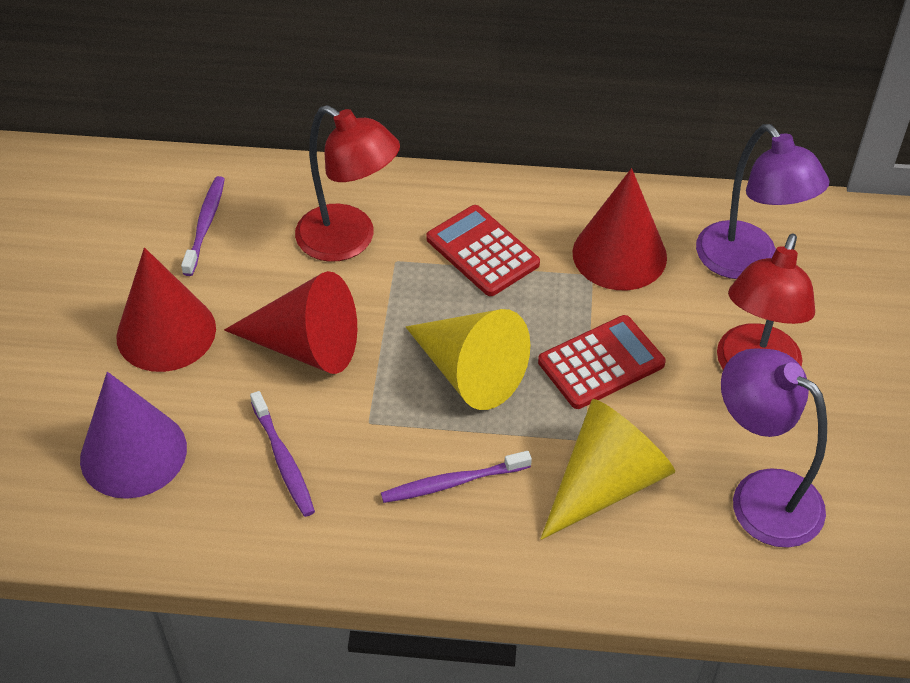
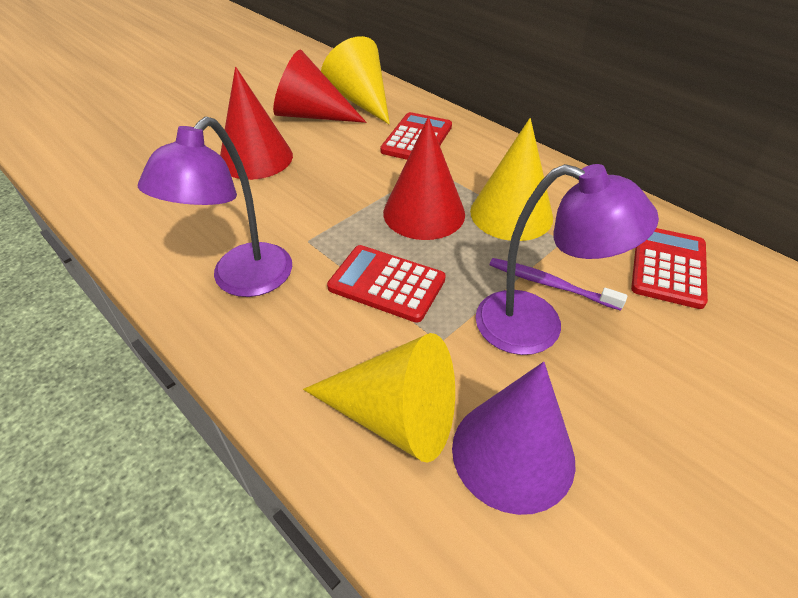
purple toothbrush: 3 -> 1
red calculator: 2 -> 3
red lamp: 2 -> 0
yellow cone: 2 -> 3

